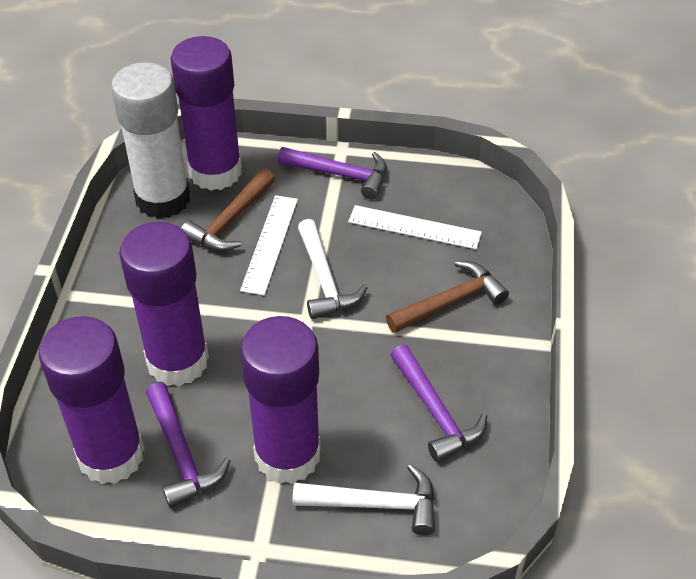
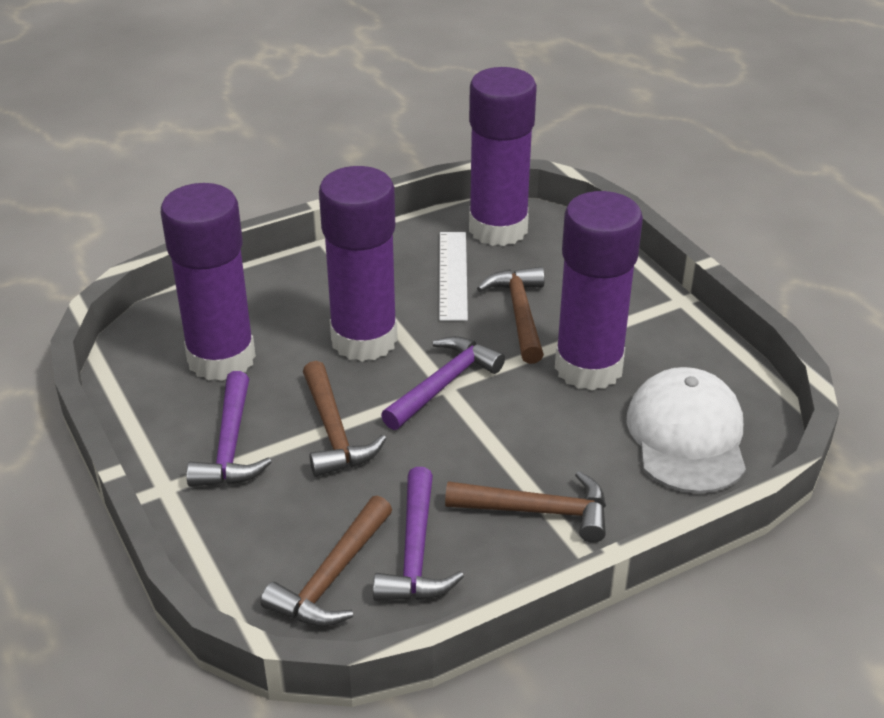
brown hammer: 2 -> 4
white cap: 0 -> 1
white glue stick: 1 -> 0
white hammer: 2 -> 0
white ruler: 2 -> 1

